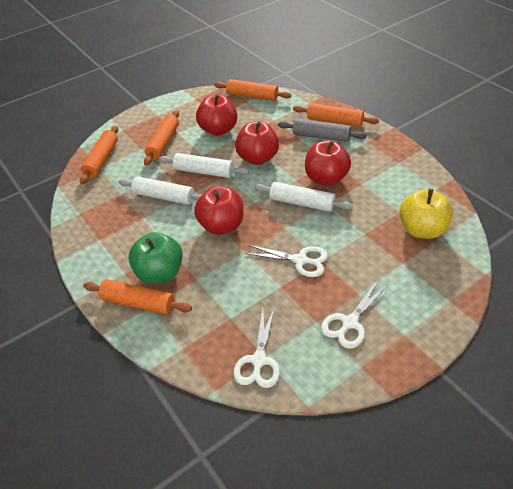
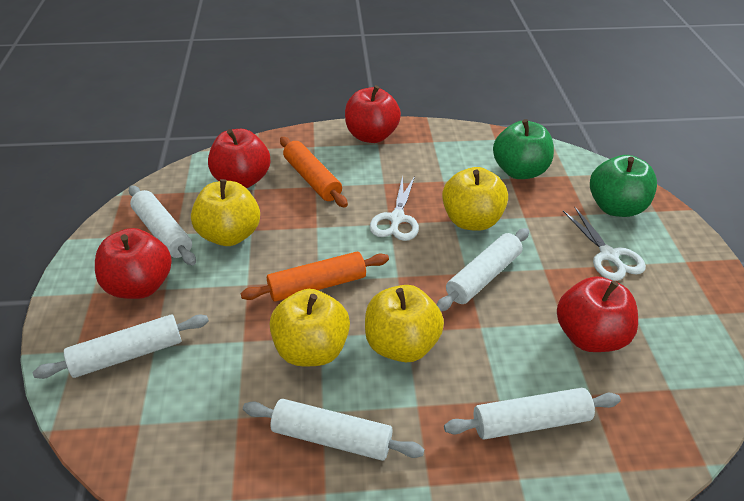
green apple: 1 -> 2
grey rolling pin: 1 -> 0
orange rolling pin: 5 -> 2
white rolling pin: 3 -> 5
white scissors: 3 -> 2
yellow apple: 1 -> 4

